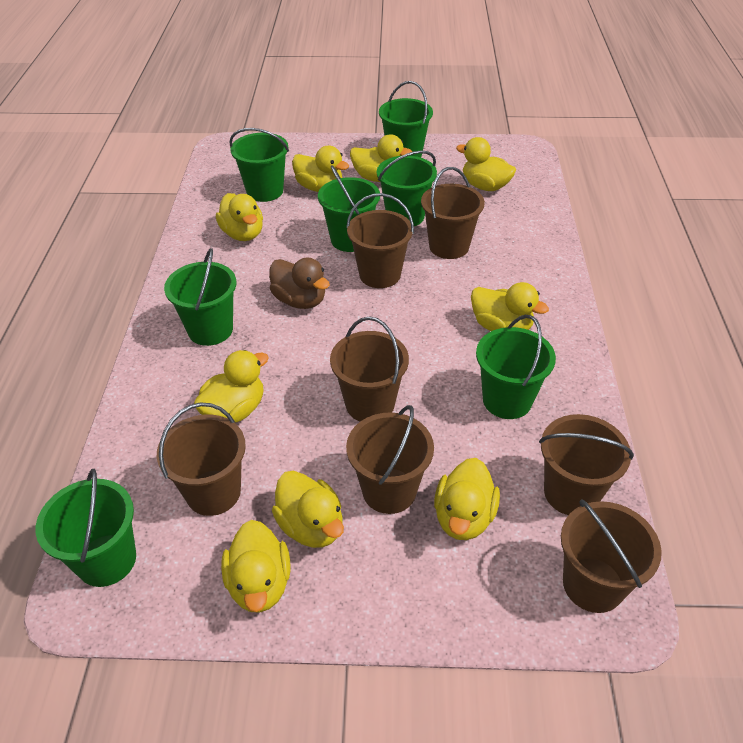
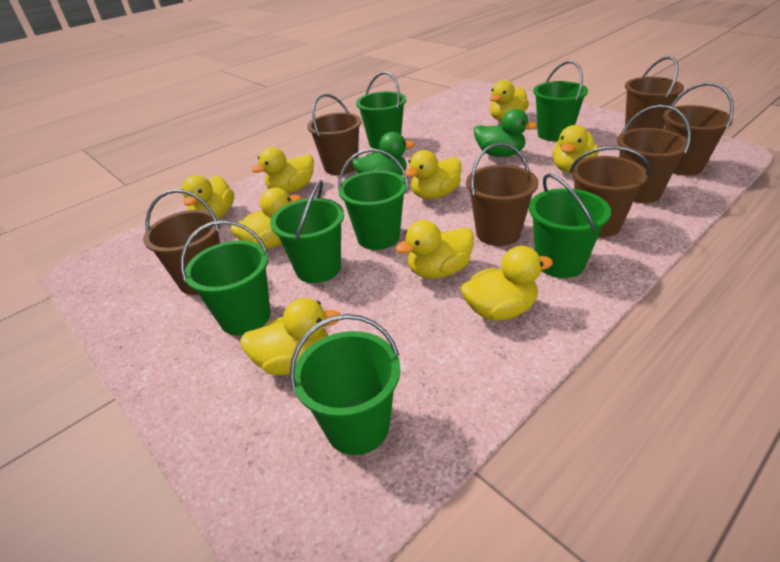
brown duck: 1 -> 0
green duck: 0 -> 2

